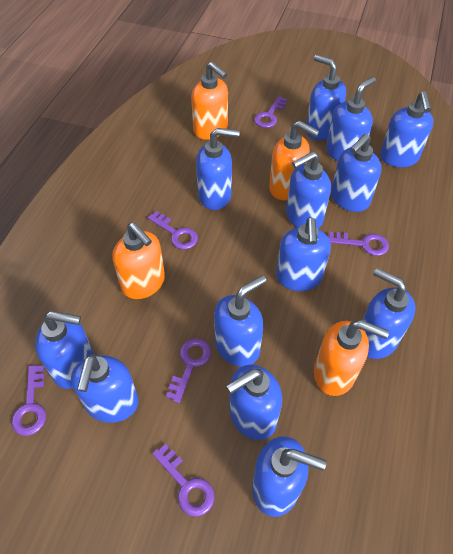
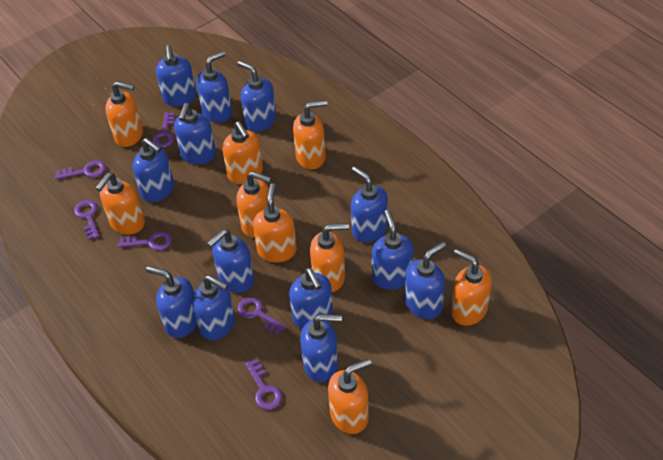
orange soap dispenser: 4 -> 9

